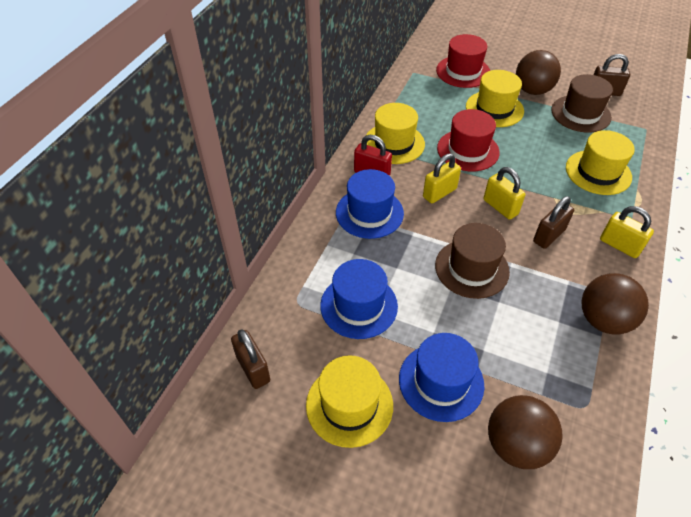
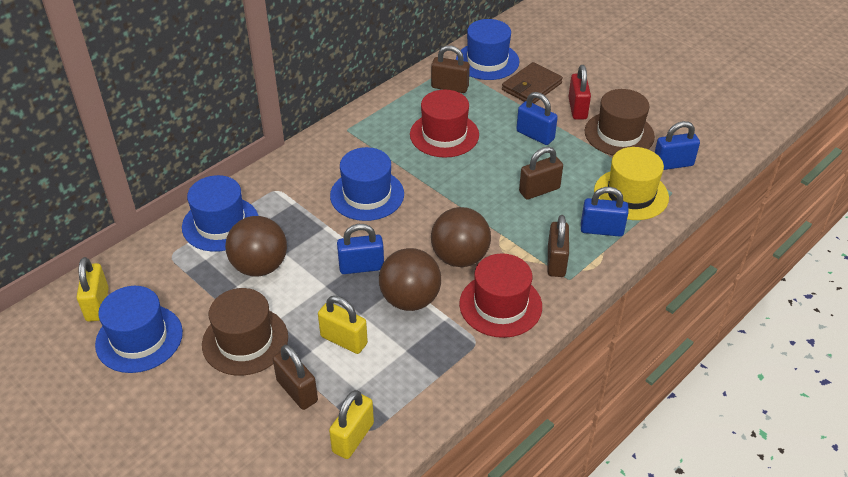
blue hat: 3 -> 4
blue padlock: 0 -> 4
brown padlock: 3 -> 4
brown wallet: 0 -> 1
yellow hat: 4 -> 1

